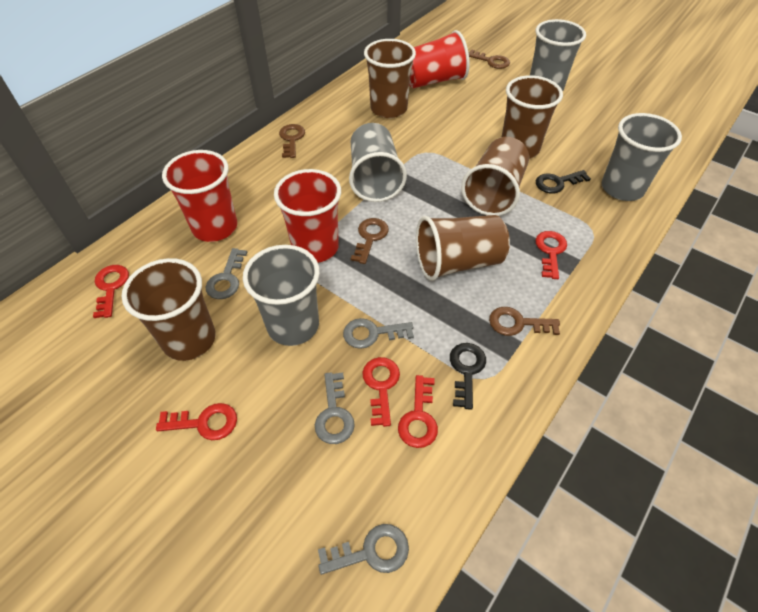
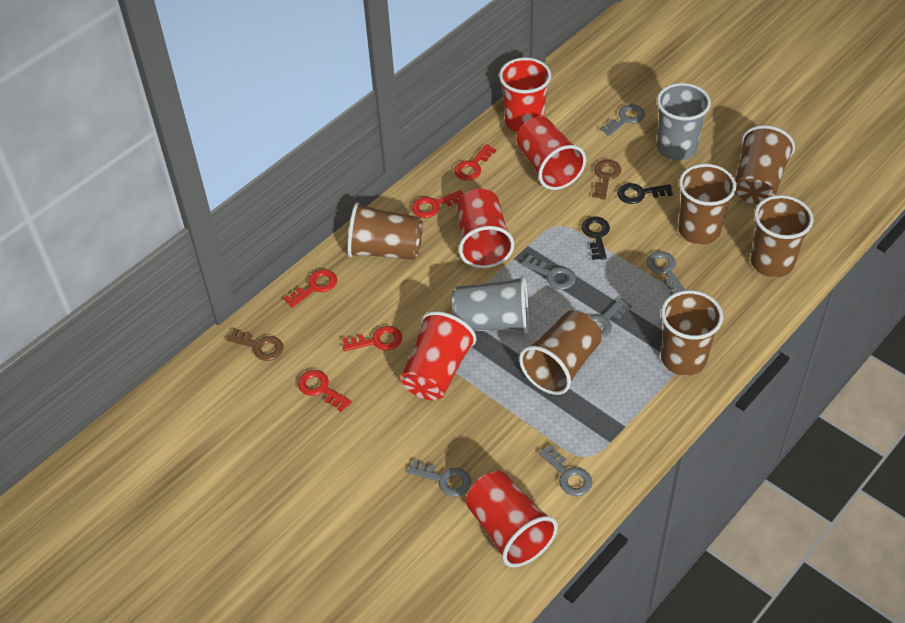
brown cup: 5 -> 6
brown key: 4 -> 2
grey cup: 4 -> 2
grey key: 4 -> 6
red cup: 3 -> 5

